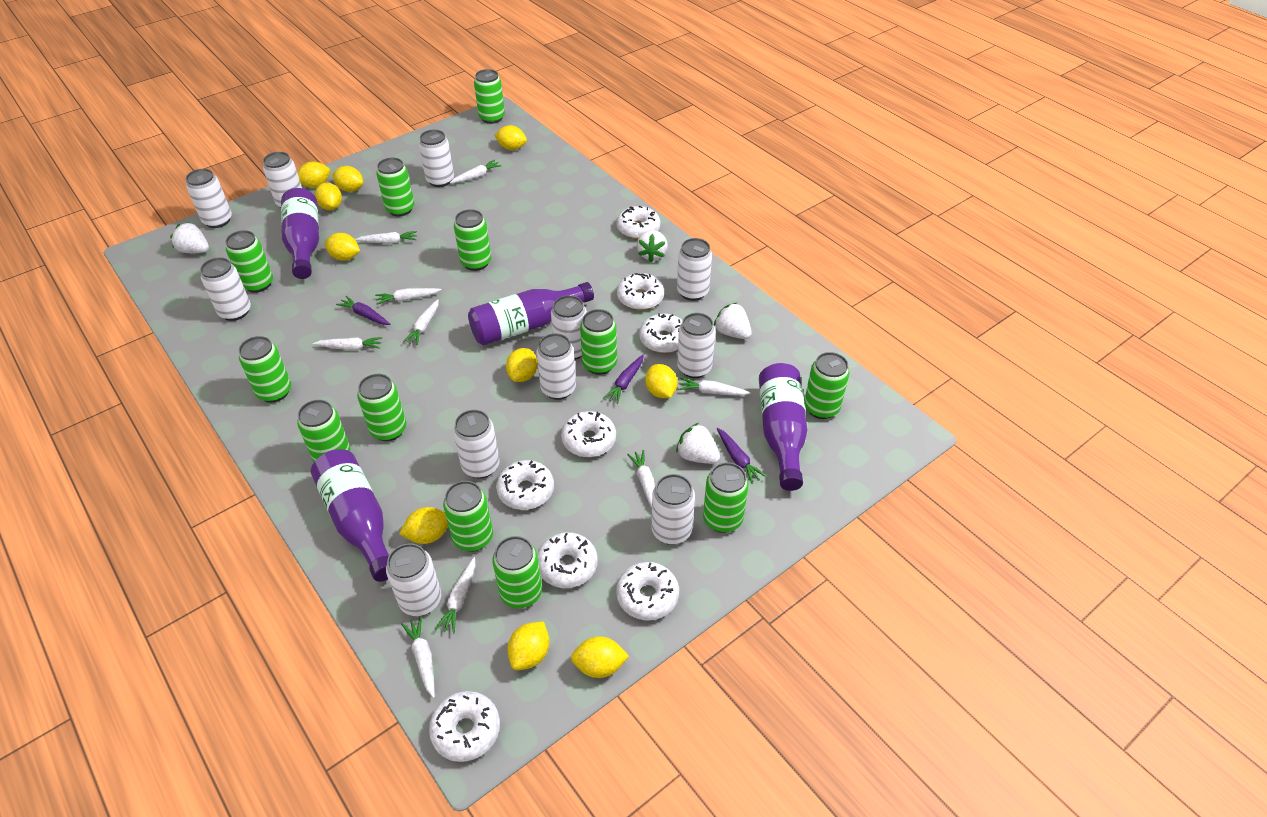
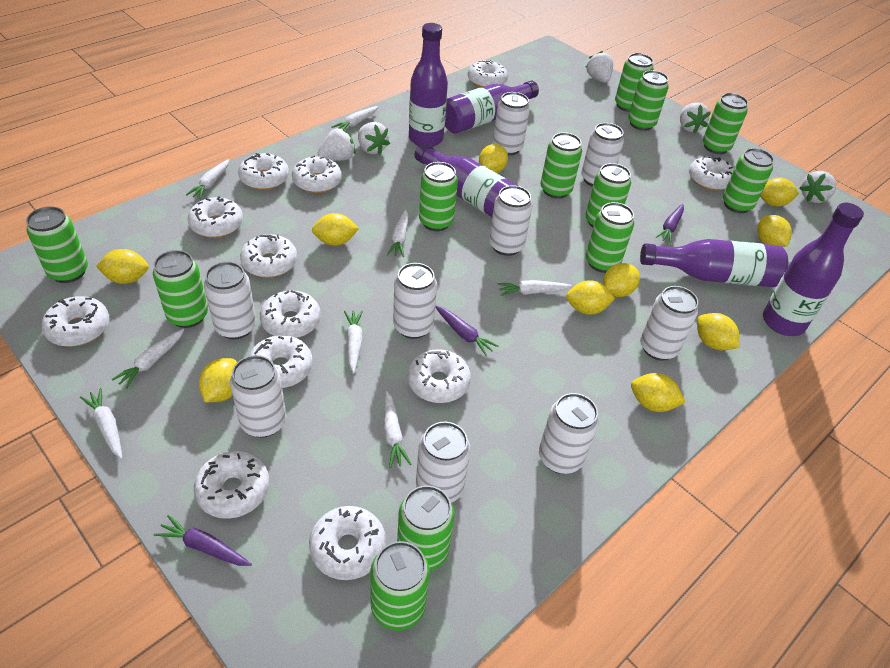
purple bottle: 4 -> 5
white can: 11 -> 9
white carrot: 9 -> 8
white donut: 8 -> 12
white strawberry: 4 -> 5

